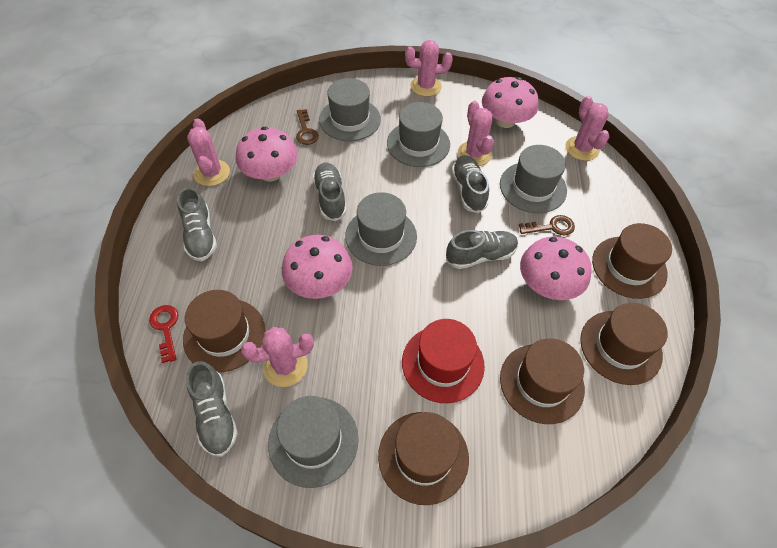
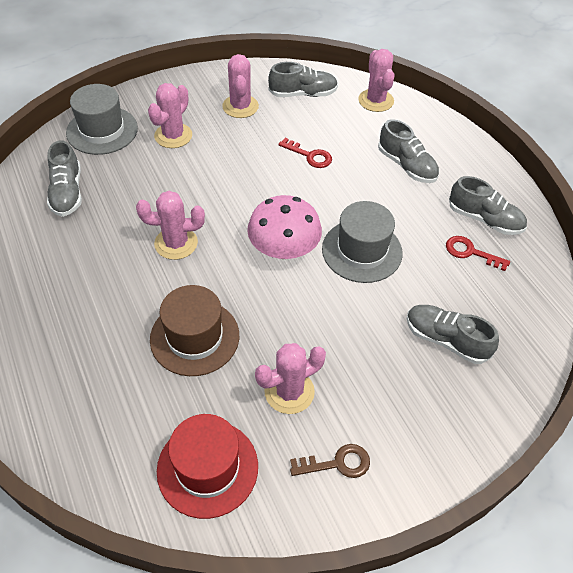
brown hat: 5 -> 1
brown key: 2 -> 1
grey hat: 5 -> 2
pink mushroom: 4 -> 1
red key: 1 -> 2

